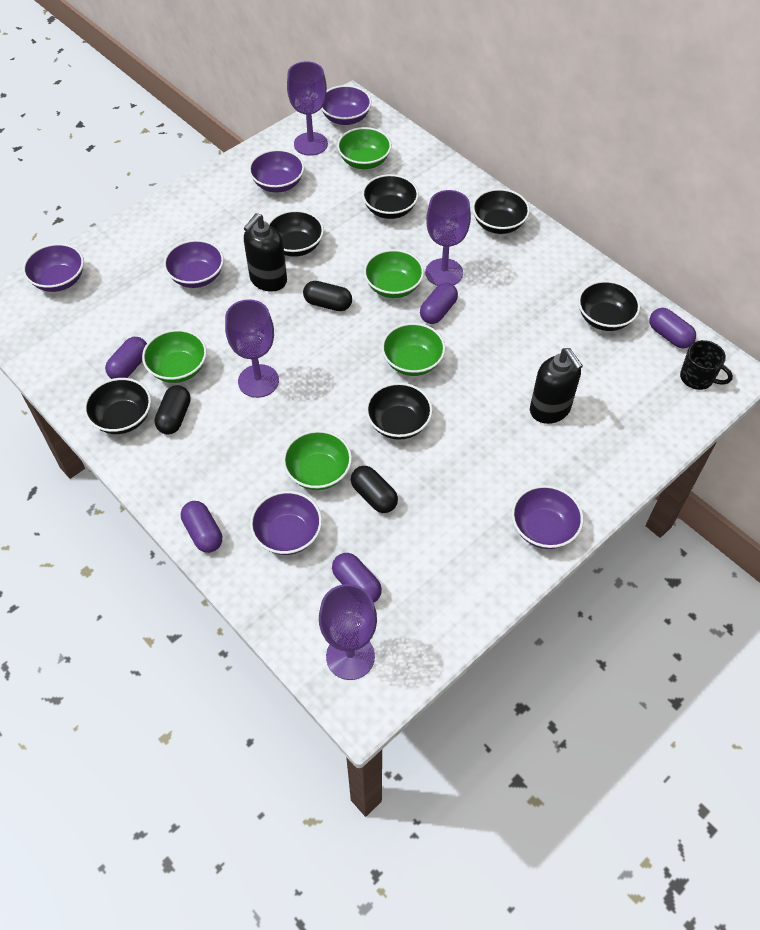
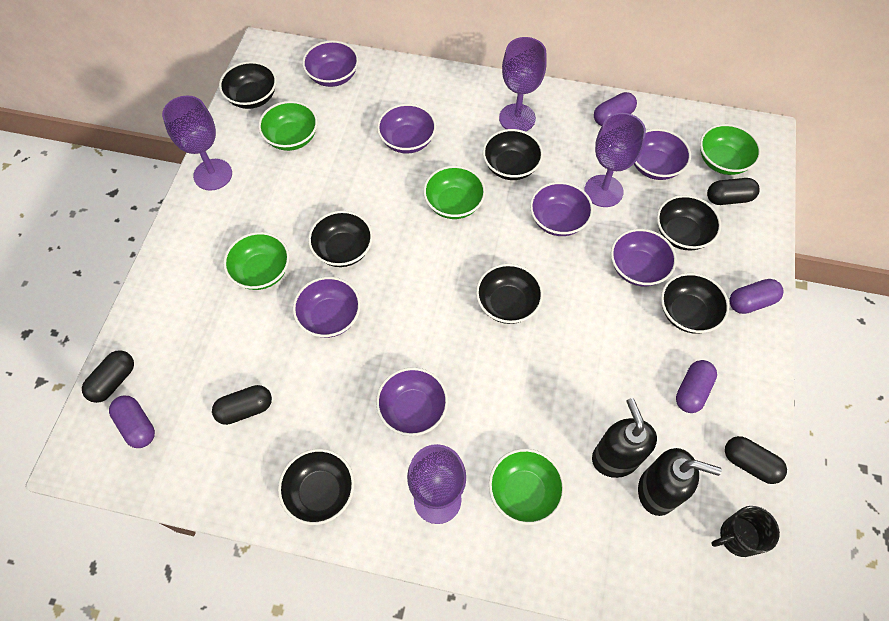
black bowl: 6 -> 7
black capsule: 3 -> 4
purple bowl: 6 -> 7
purple capsule: 5 -> 4

